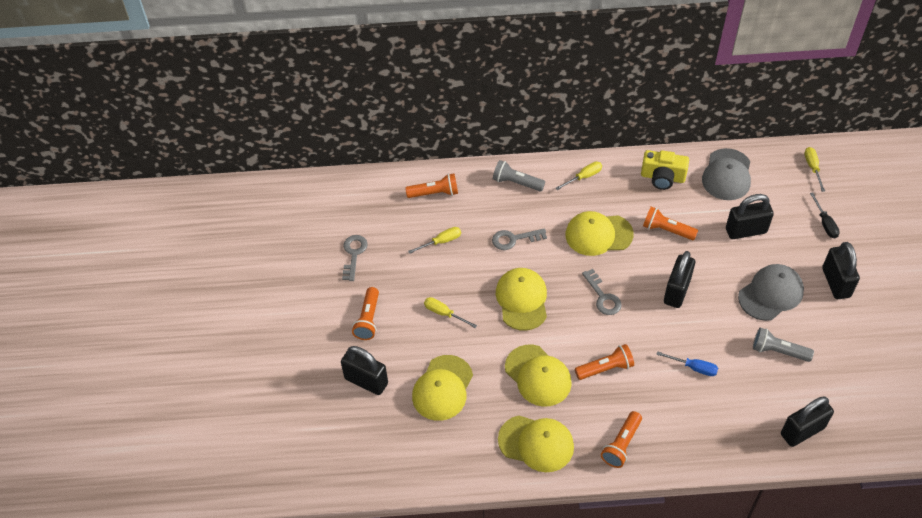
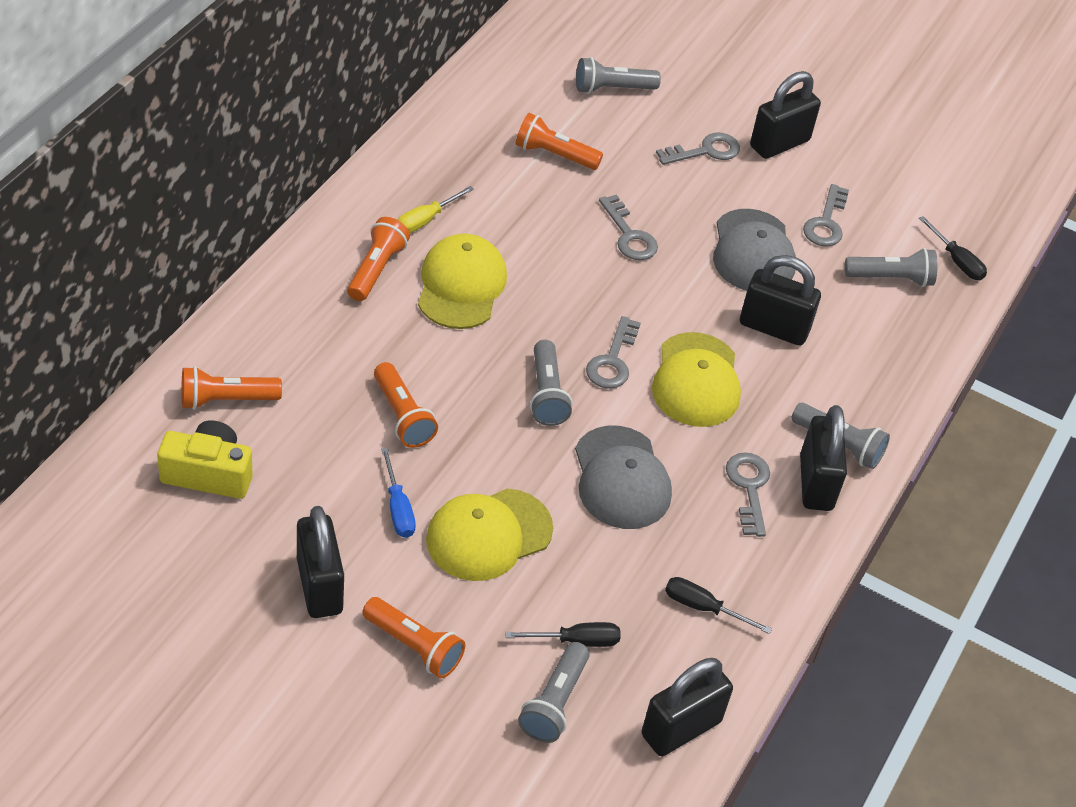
black screwdriver: 1 -> 3
grey flashlight: 2 -> 5
grey key: 3 -> 5
yellow cap: 5 -> 3
yellow screwdriver: 4 -> 1

